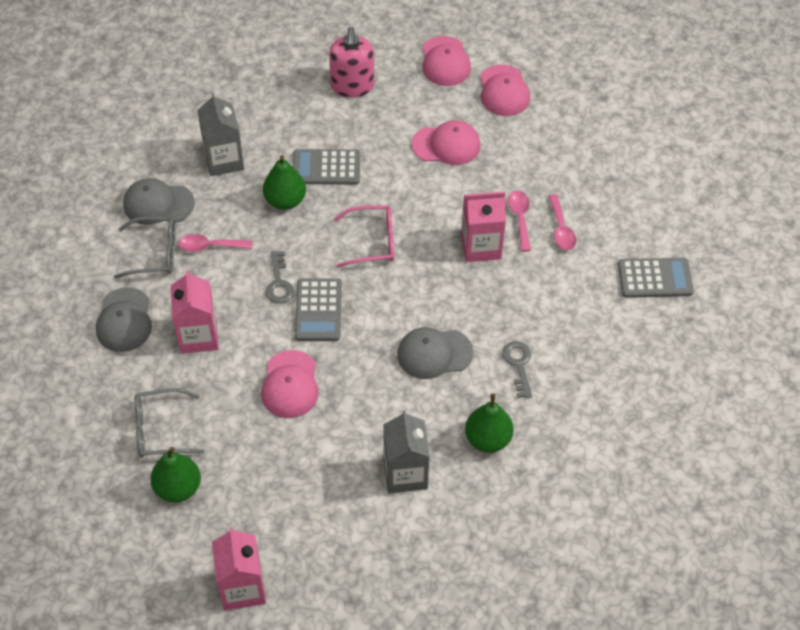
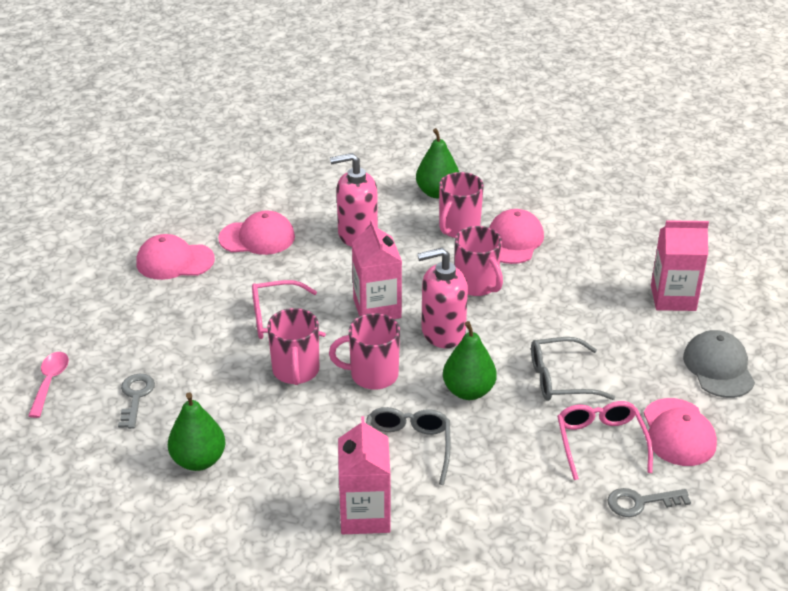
grey calculator: 3 -> 0
grey cap: 3 -> 1
grey carton: 2 -> 0
pink glasses: 1 -> 2
pink mug: 0 -> 4
pink soap dispenser: 1 -> 2
pink spoon: 3 -> 1

